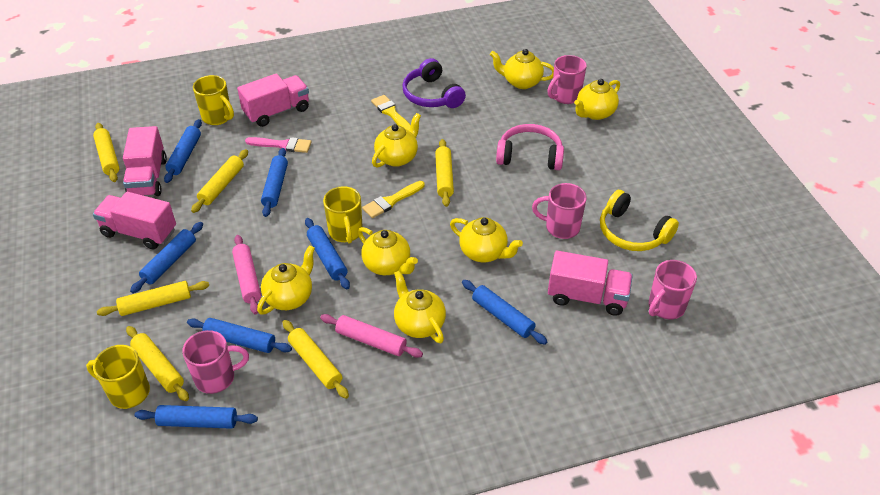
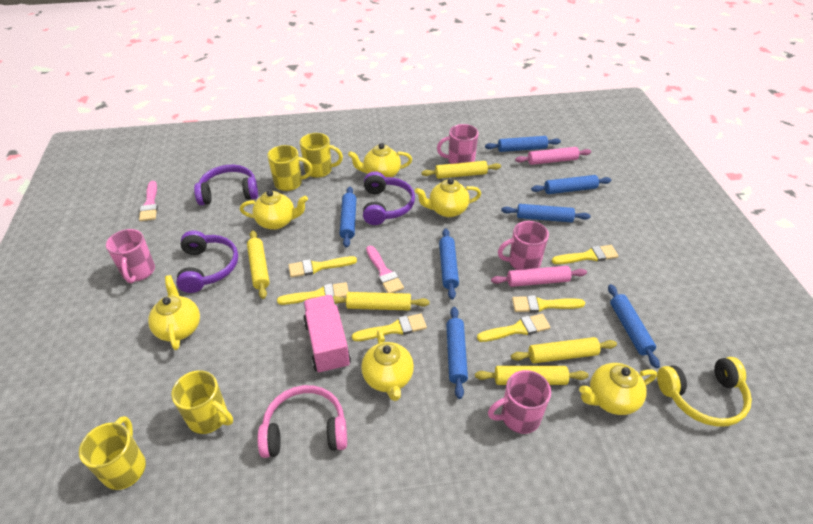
pink brush: 1 -> 2
pink truck: 4 -> 1
purple headphones: 1 -> 3
yellow brush: 2 -> 6
yellow mug: 3 -> 4
yellow rolling pin: 6 -> 5
yellow teapot: 7 -> 6

